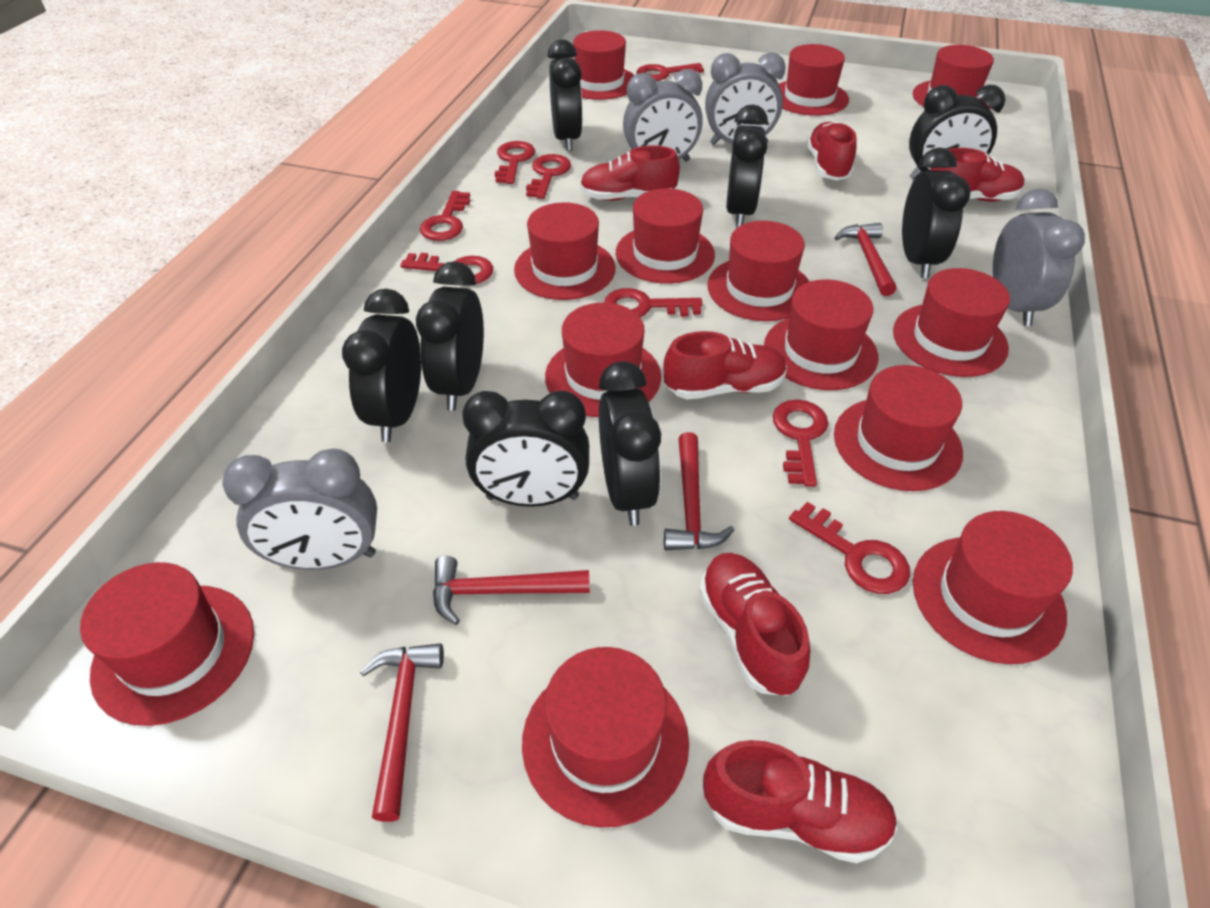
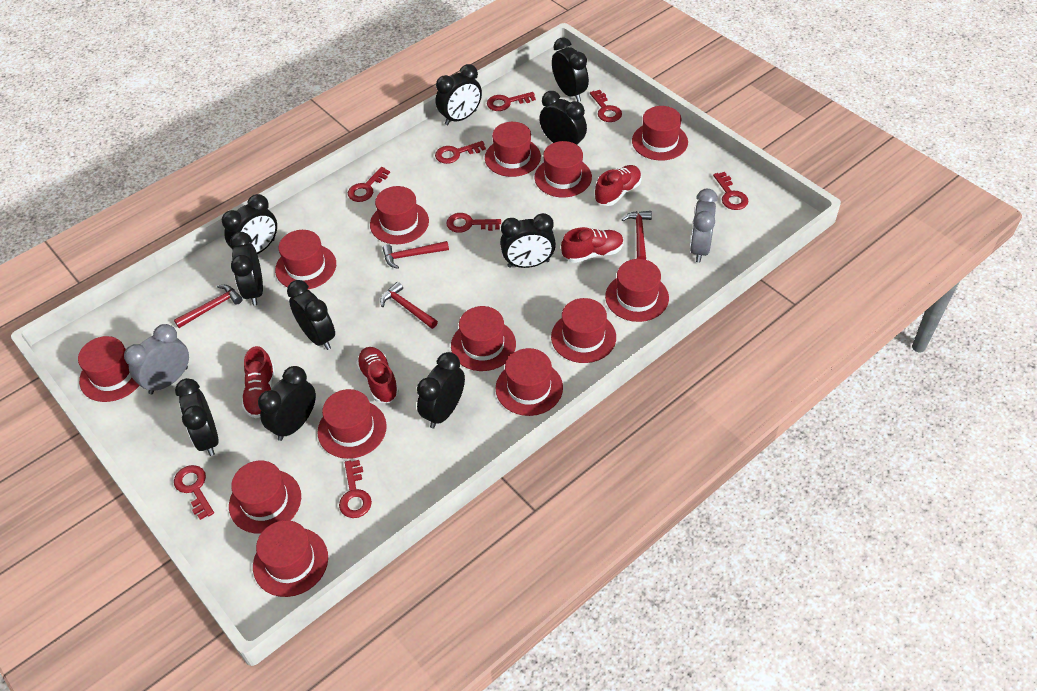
black clock: 8 -> 10
grey clock: 4 -> 2
red shoe: 6 -> 4

